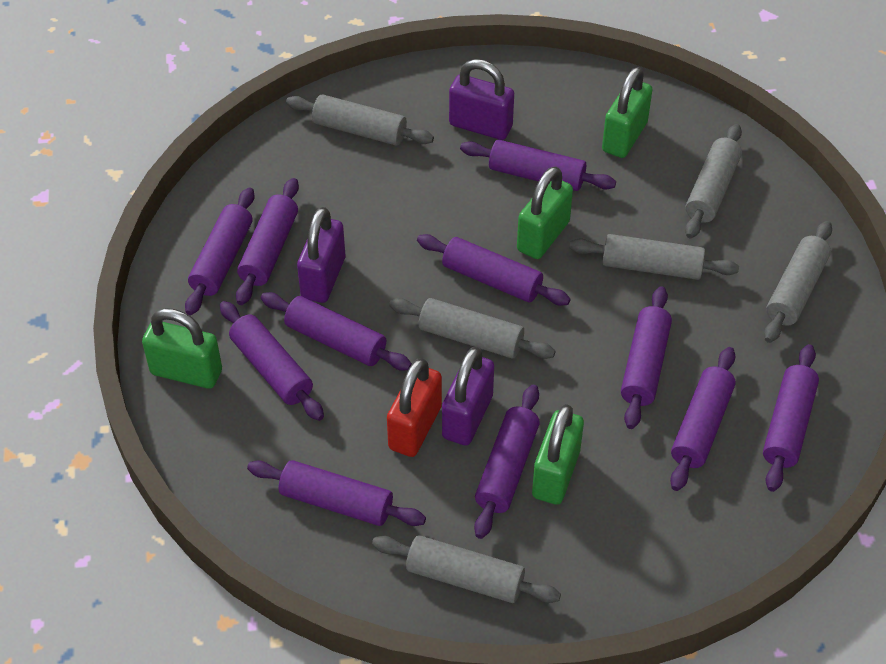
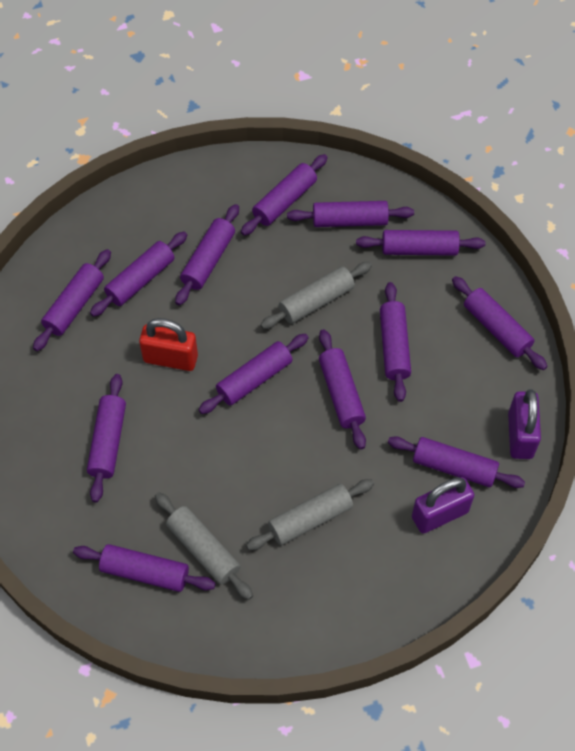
green padlock: 4 -> 0
grey rolling pin: 6 -> 3
purple padlock: 3 -> 2
purple rolling pin: 11 -> 13

